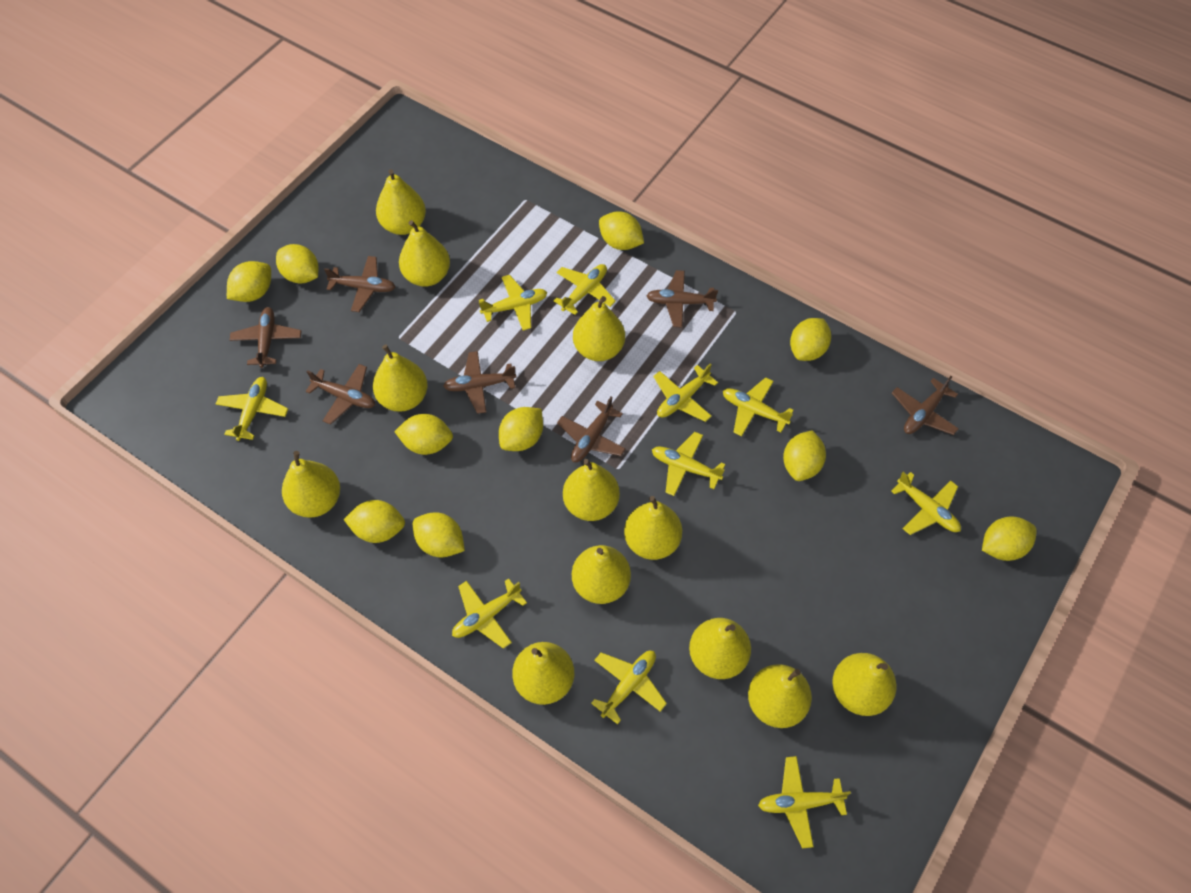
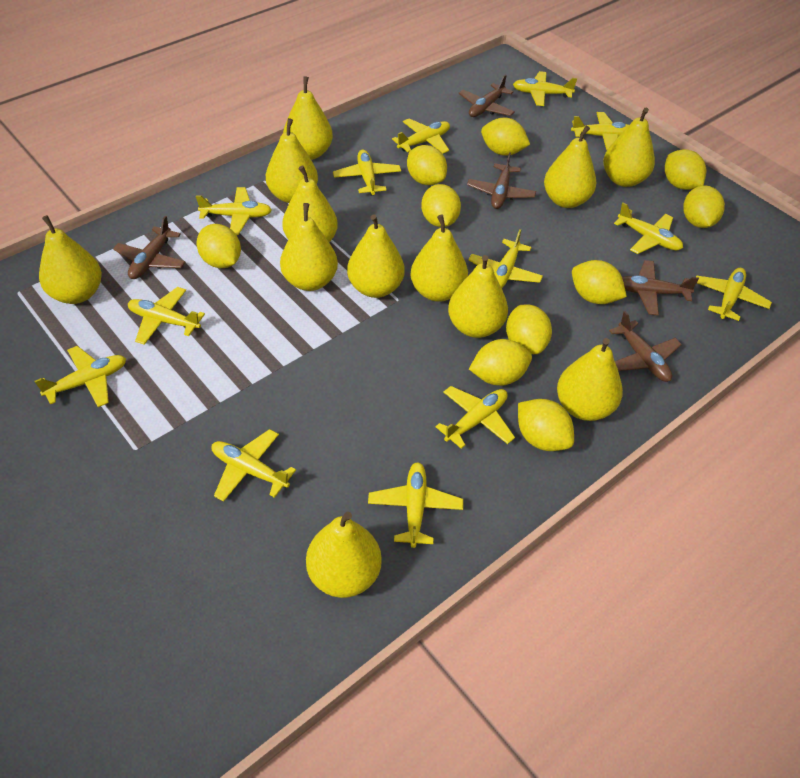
brown plane: 7 -> 5
yellow plane: 10 -> 13

